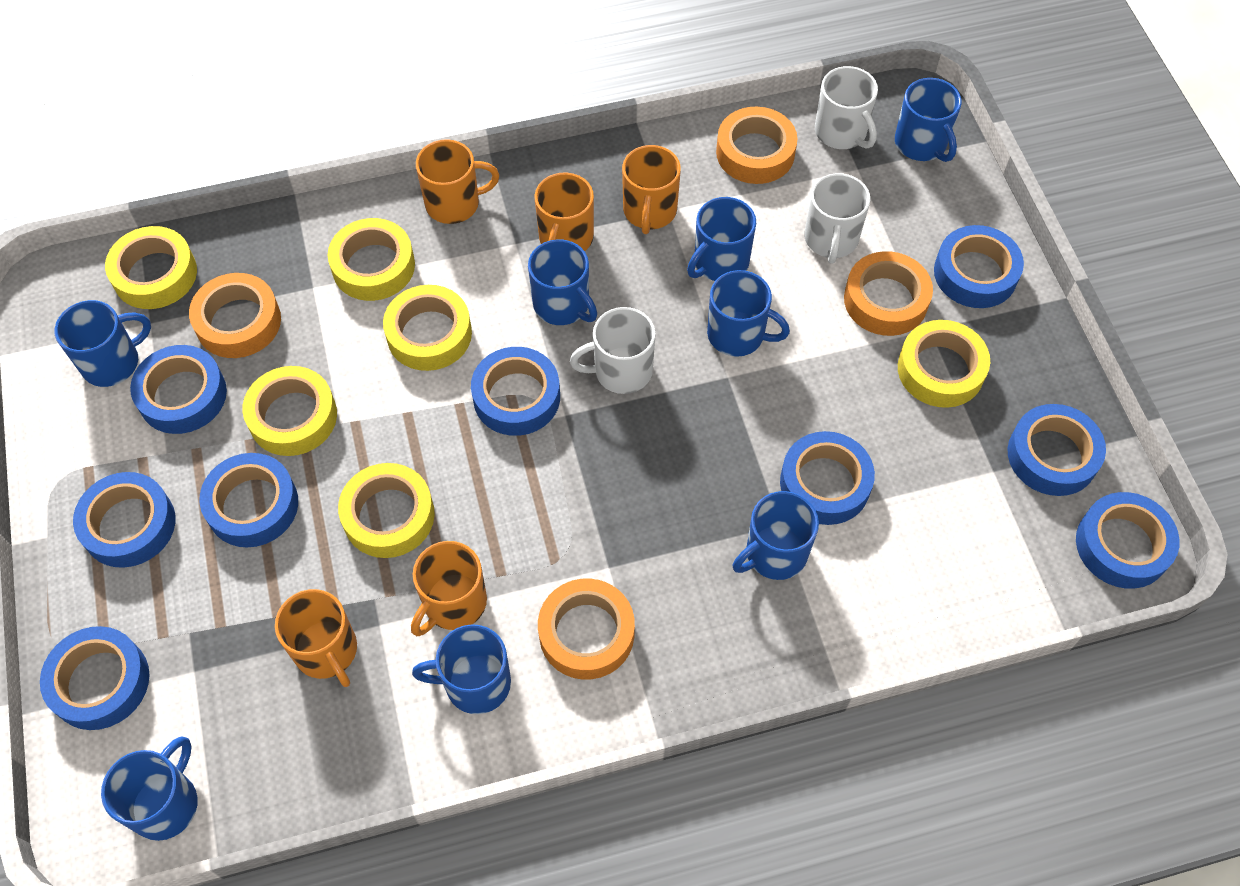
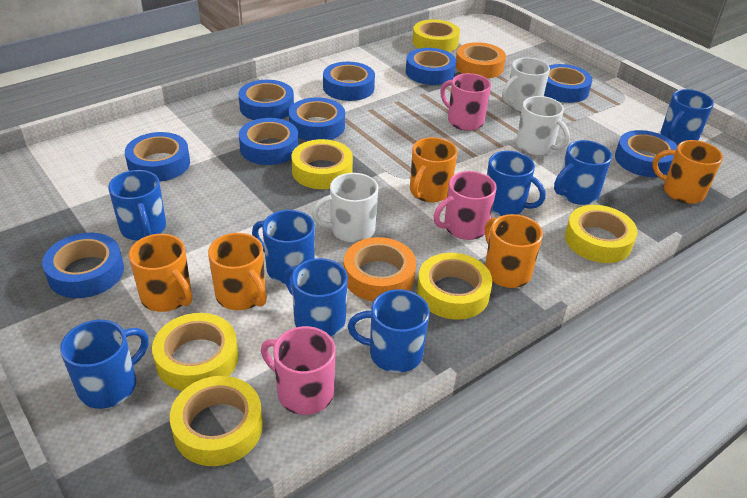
orange tape: 4 -> 2
pink mug: 0 -> 3

